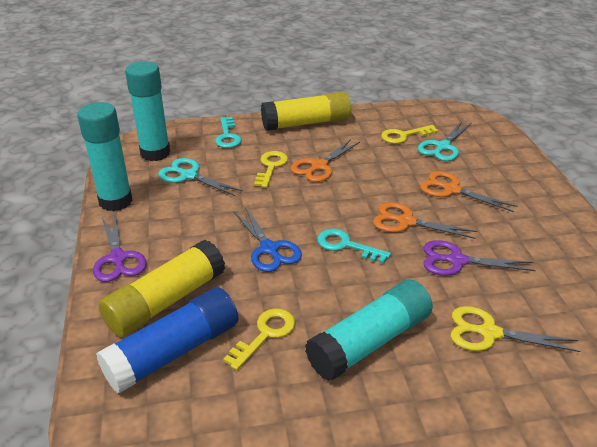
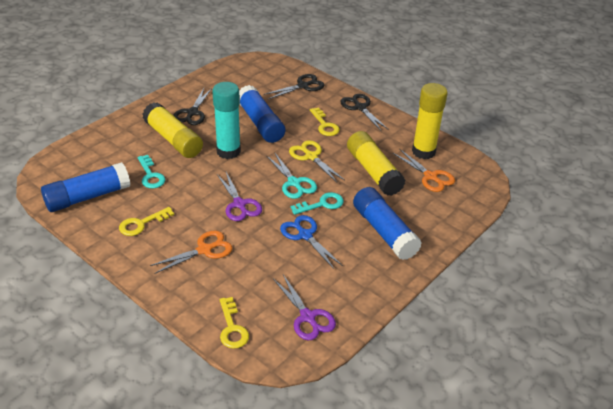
black scissors: 0 -> 3
blue glue stick: 1 -> 3
orange scissors: 3 -> 2
turquoise glue stick: 3 -> 1
turquoise scissors: 2 -> 1
yellow glue stick: 2 -> 3

